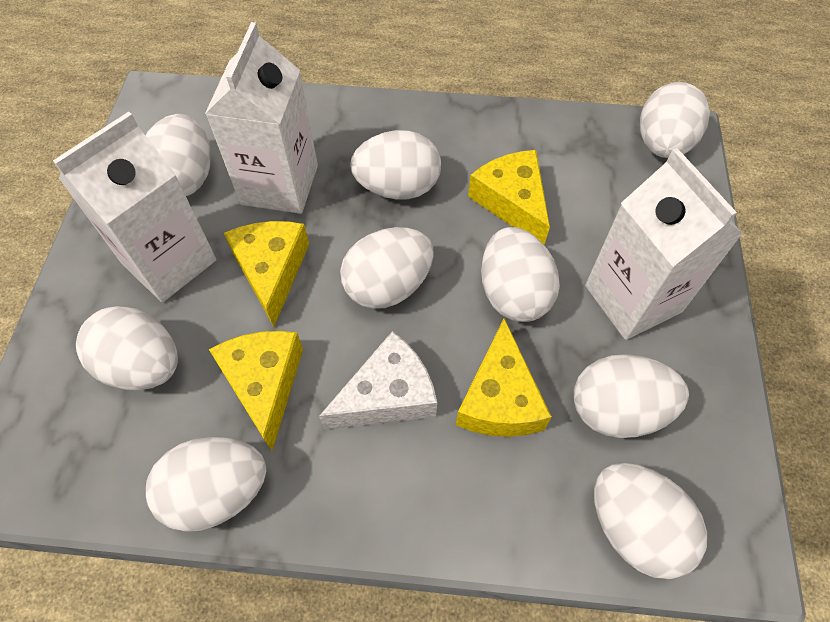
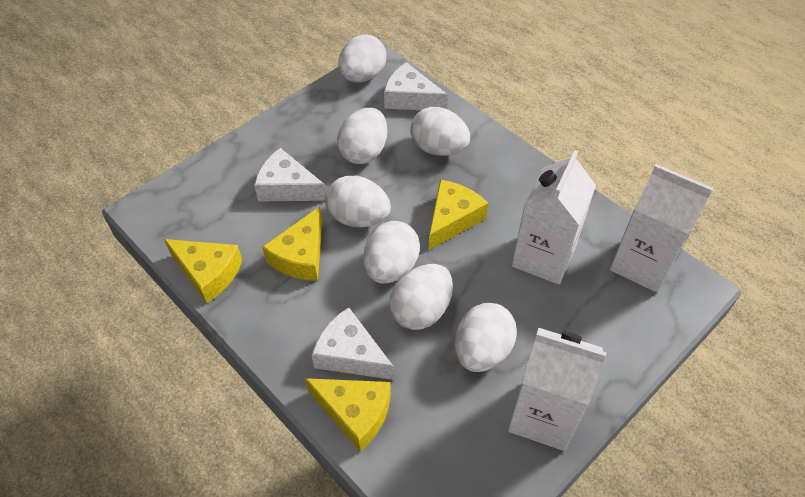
white cheese: 1 -> 3
white egg: 9 -> 7

